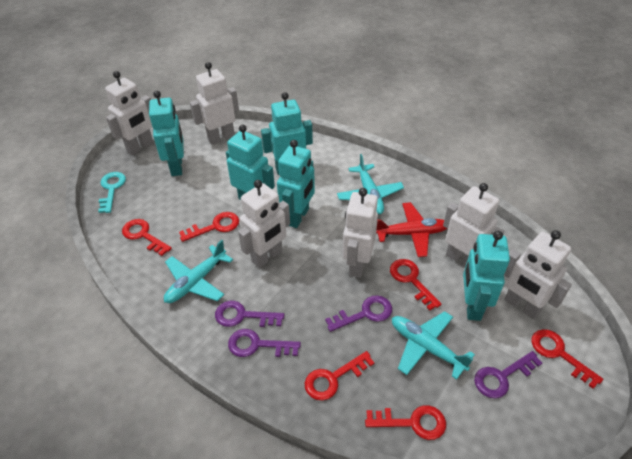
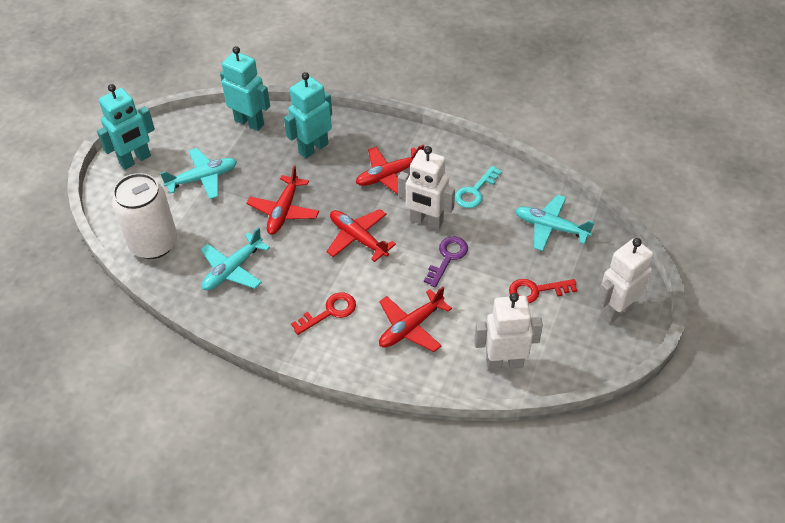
purple key: 4 -> 1
red key: 6 -> 2
red plane: 1 -> 4
turquoise robot: 5 -> 3
white can: 0 -> 1
white robot: 6 -> 3

